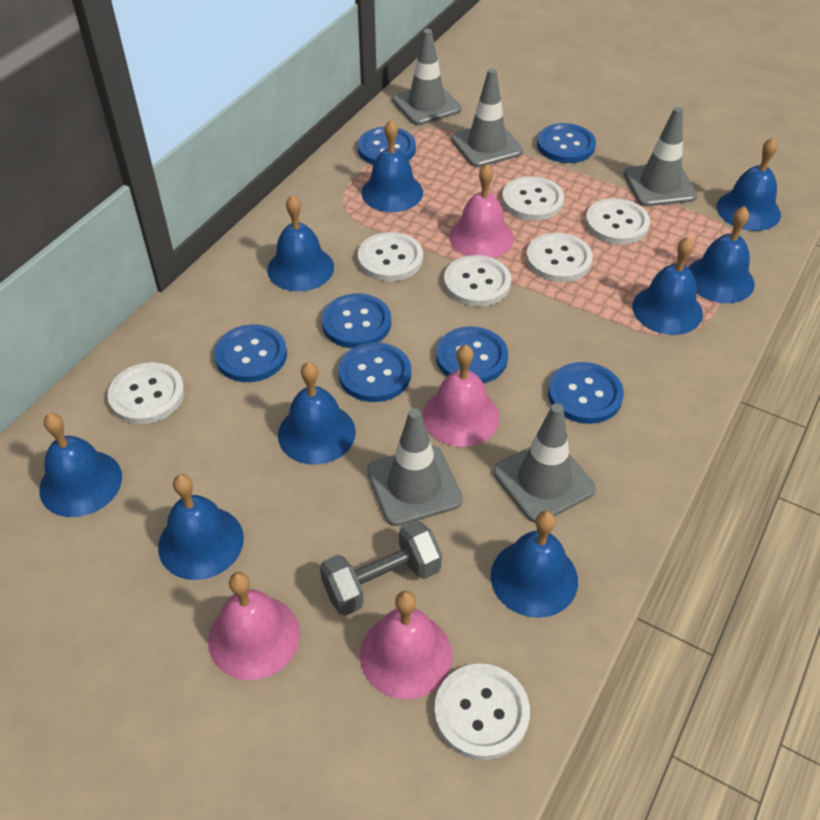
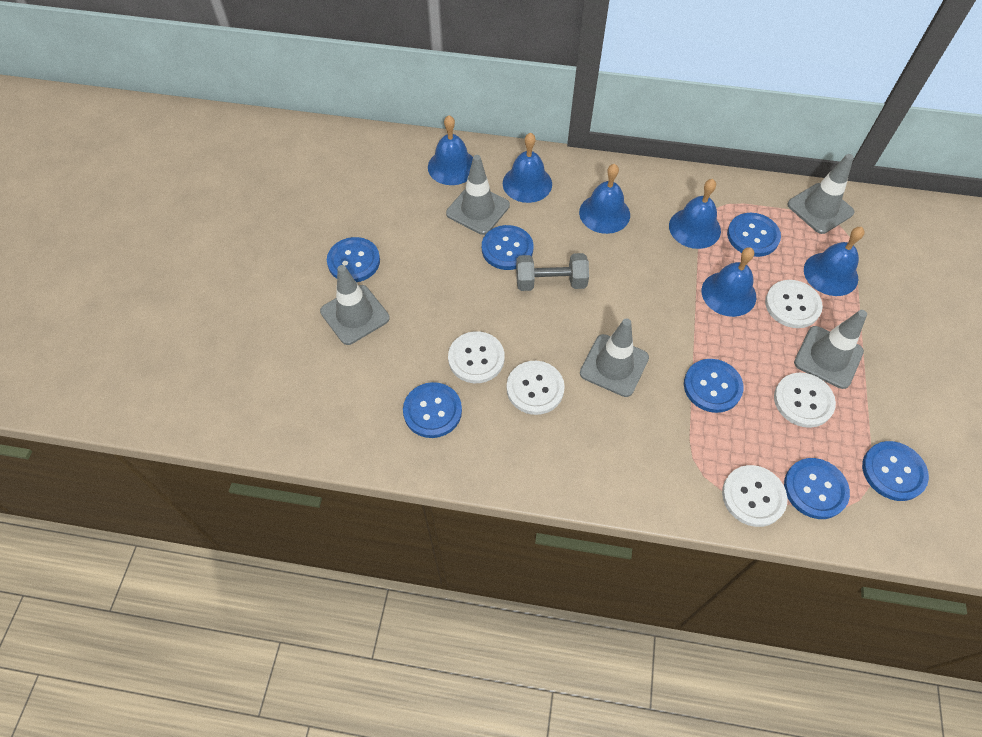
blue bell: 9 -> 6
pink bell: 4 -> 0
white button: 7 -> 5

